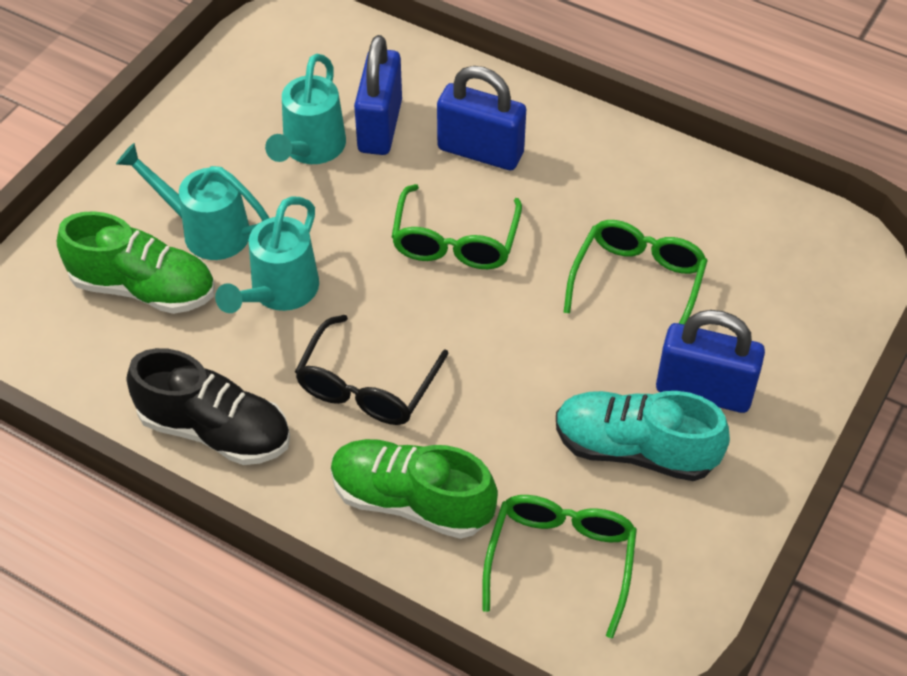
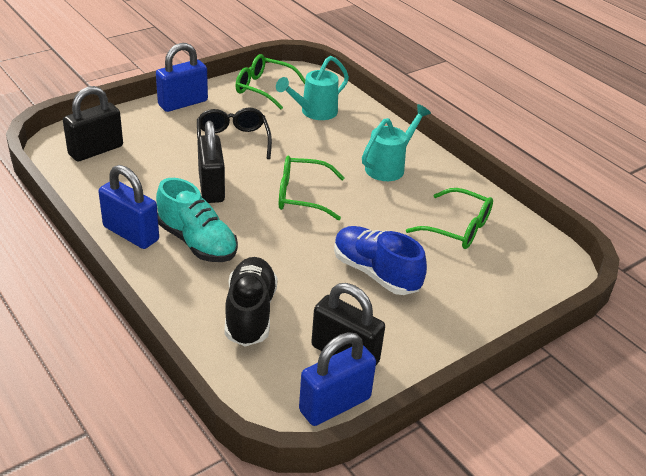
black padlock: 0 -> 3
blue shoe: 0 -> 1
green shoe: 2 -> 0
turquoise watering can: 3 -> 2

